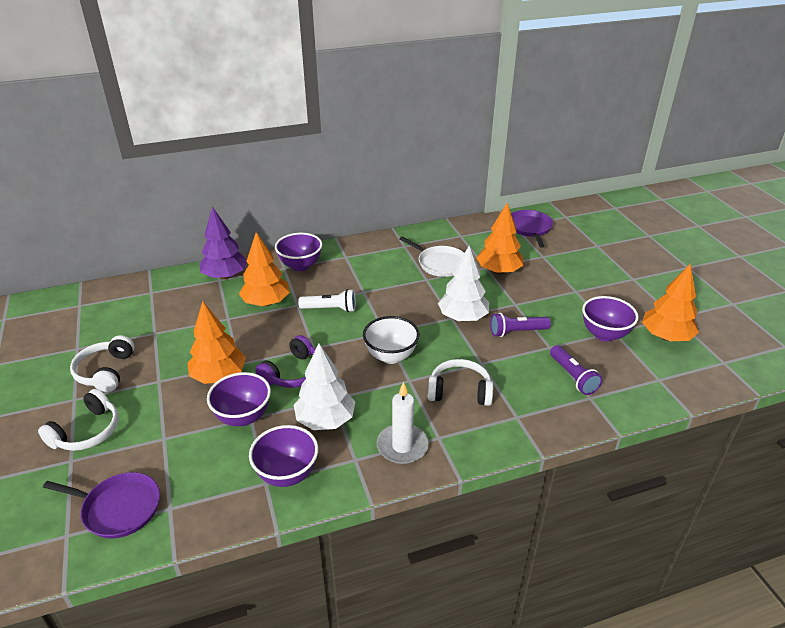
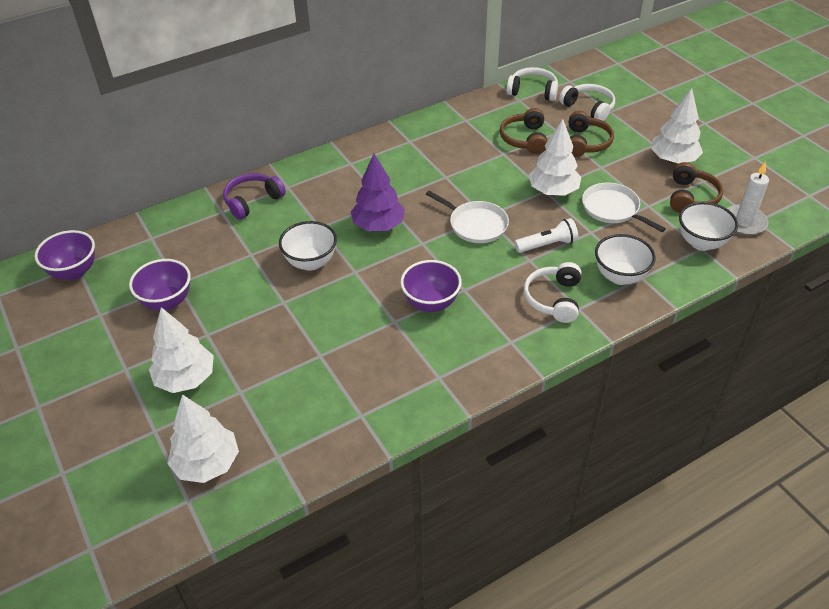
brown headphones: 0 -> 3
orange tree: 4 -> 0
purple bowl: 4 -> 3
purple flashlight: 2 -> 0
purple pan: 2 -> 0
white bowl: 1 -> 3
white pan: 1 -> 2
white tree: 2 -> 4

